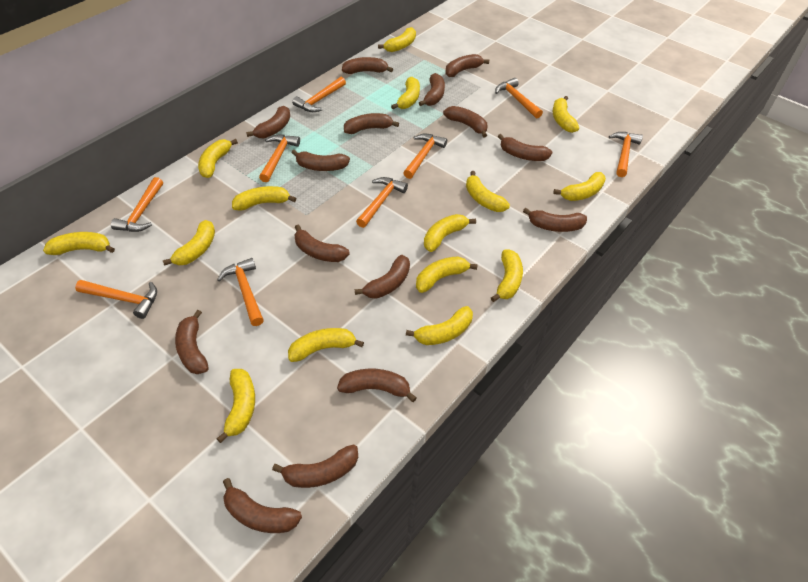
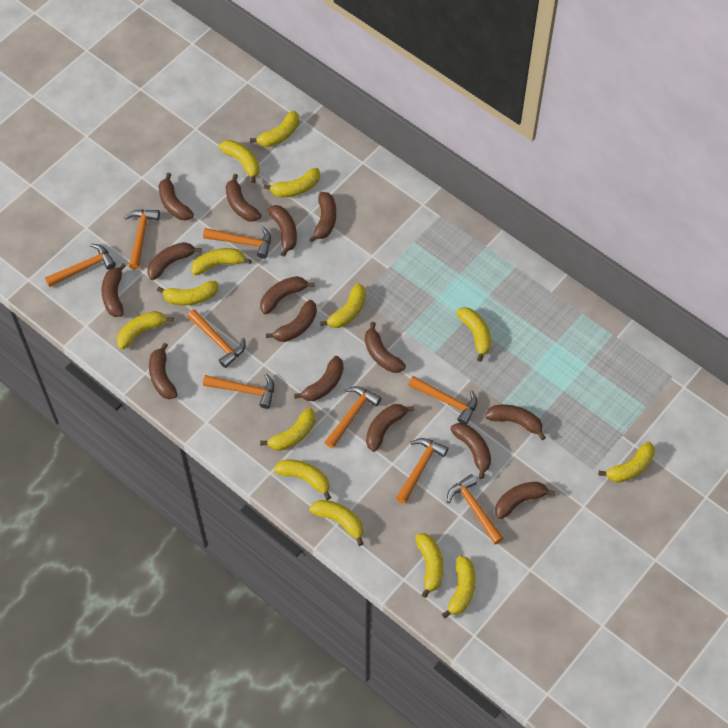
yellow banana: 15 -> 14

